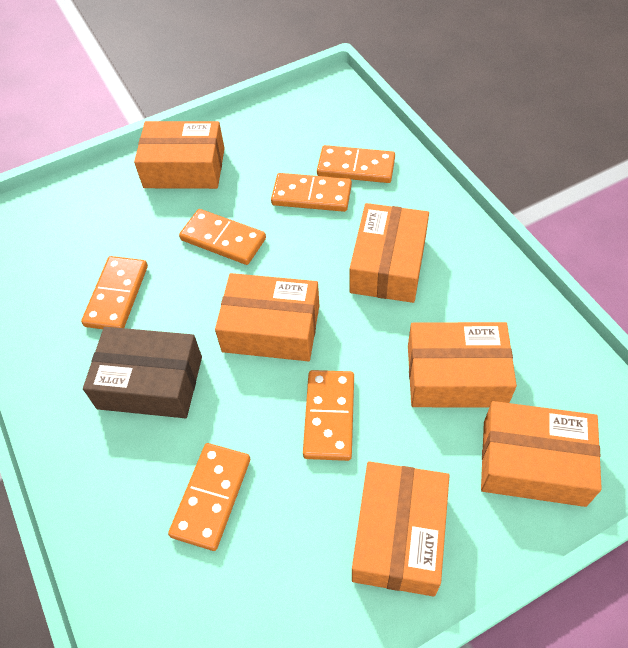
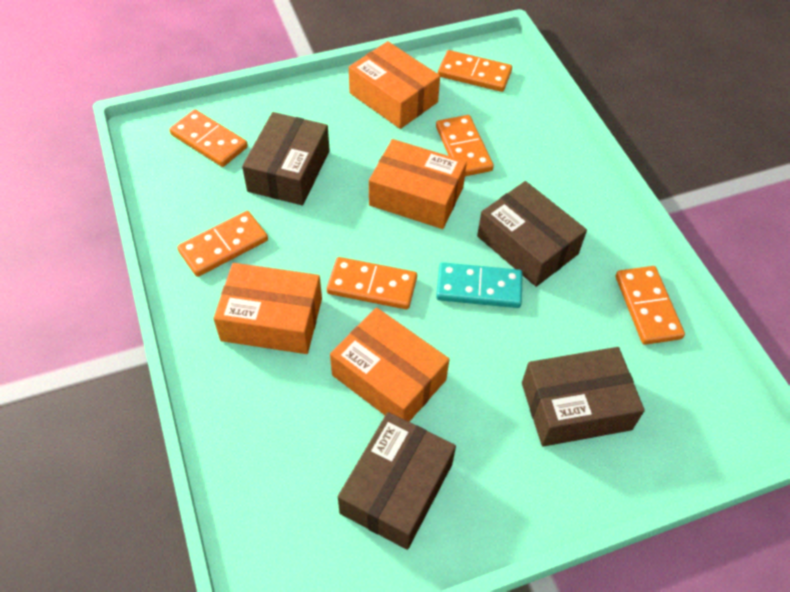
brown box: 1 -> 4
orange box: 6 -> 4
turquoise domino: 0 -> 1

